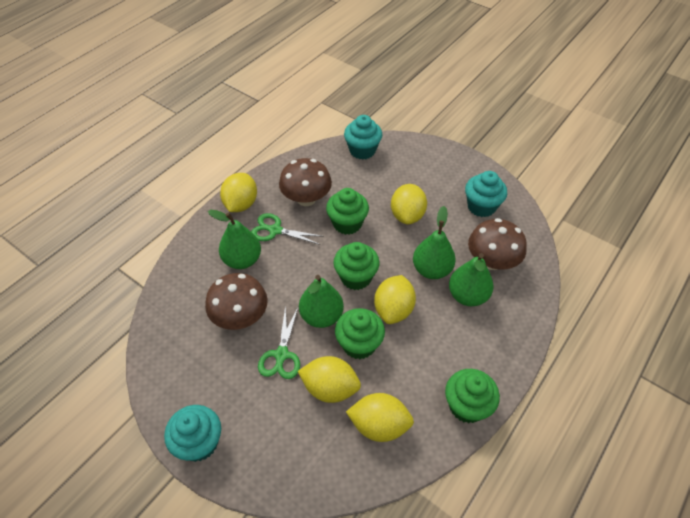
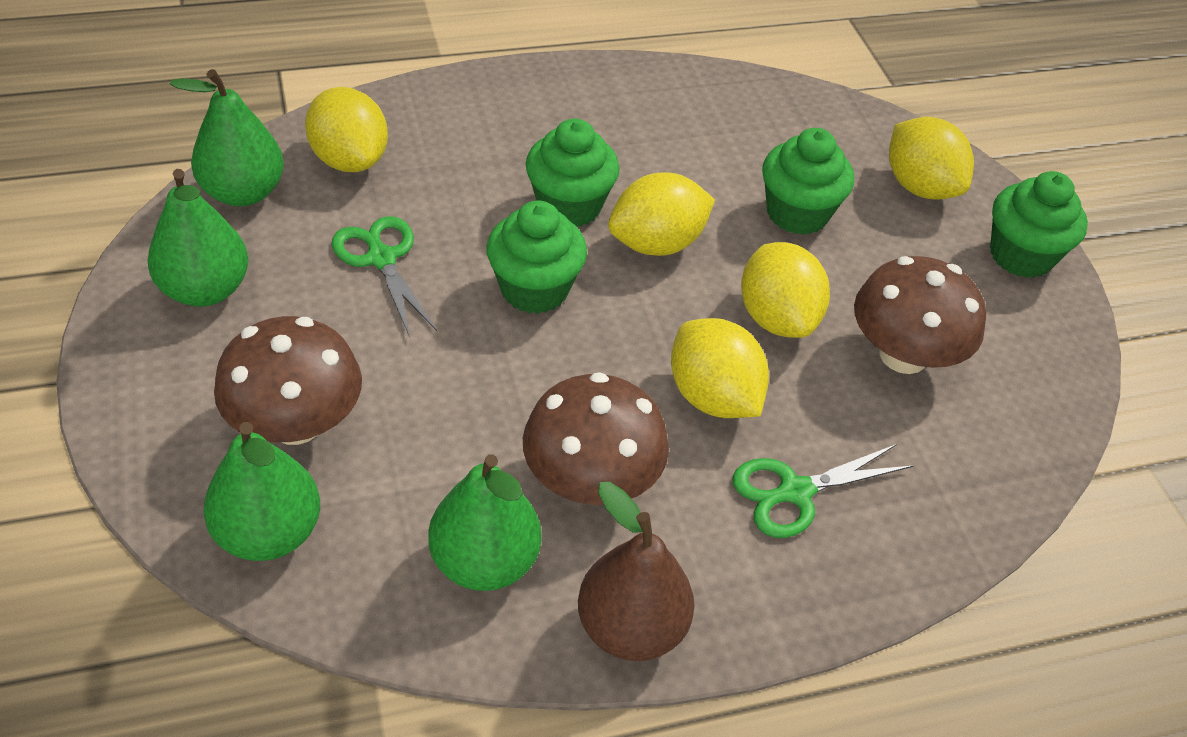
brown pear: 0 -> 1
turquoise cupcake: 3 -> 0

